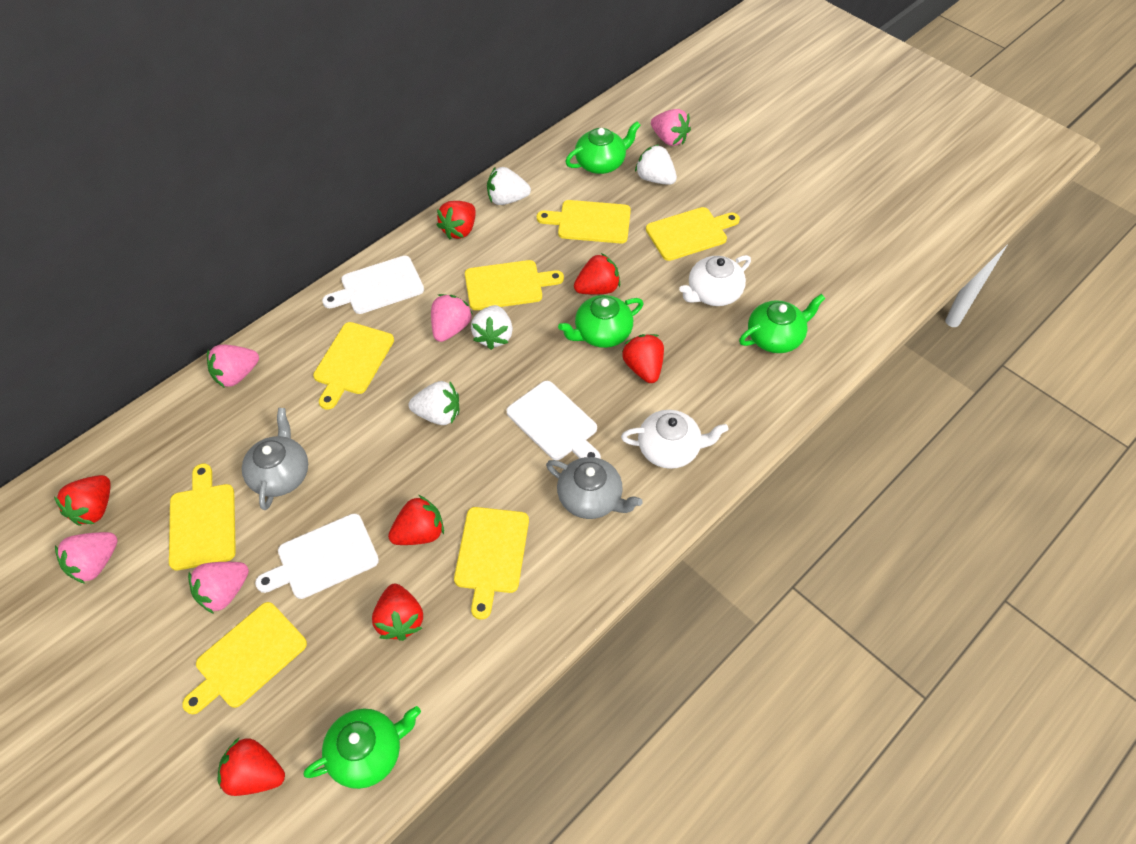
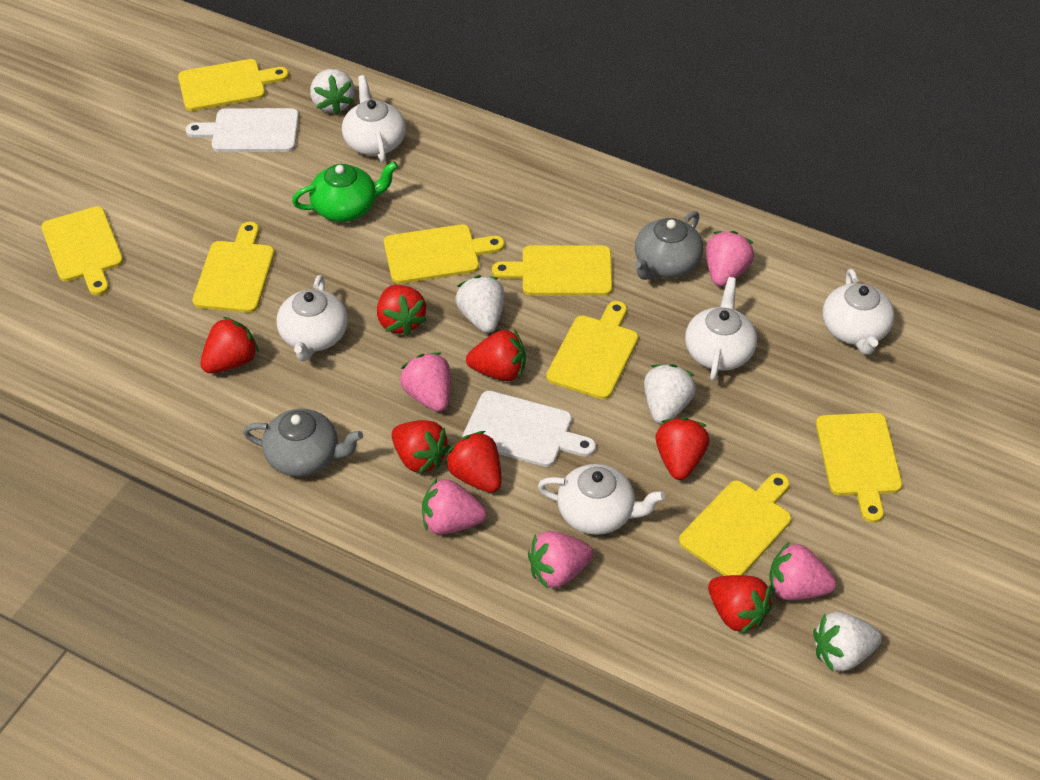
green teapot: 4 -> 1
white cutting board: 3 -> 2
white teapot: 2 -> 5
yellow cutting board: 7 -> 8

